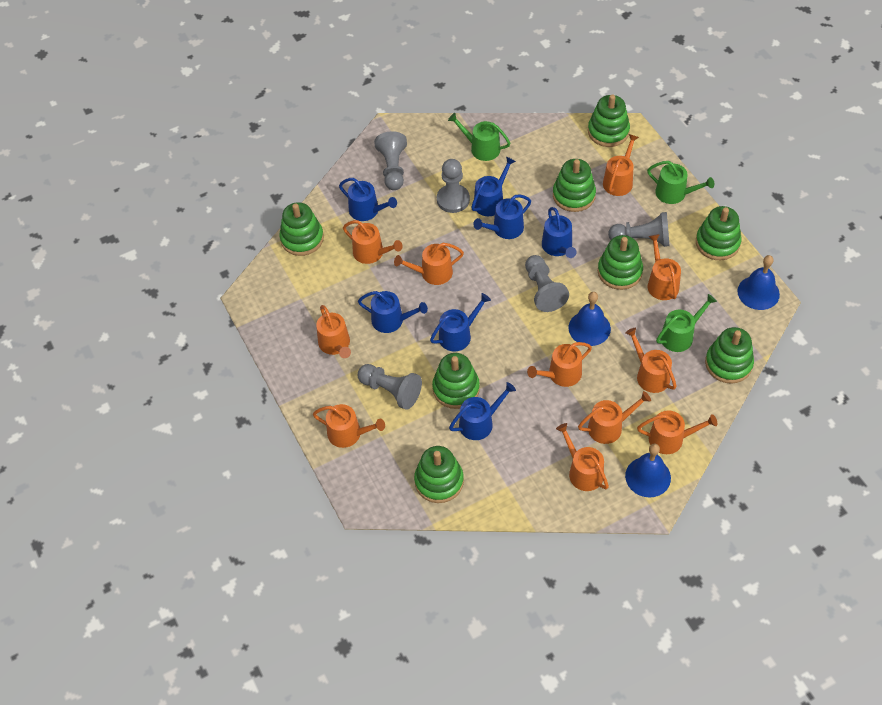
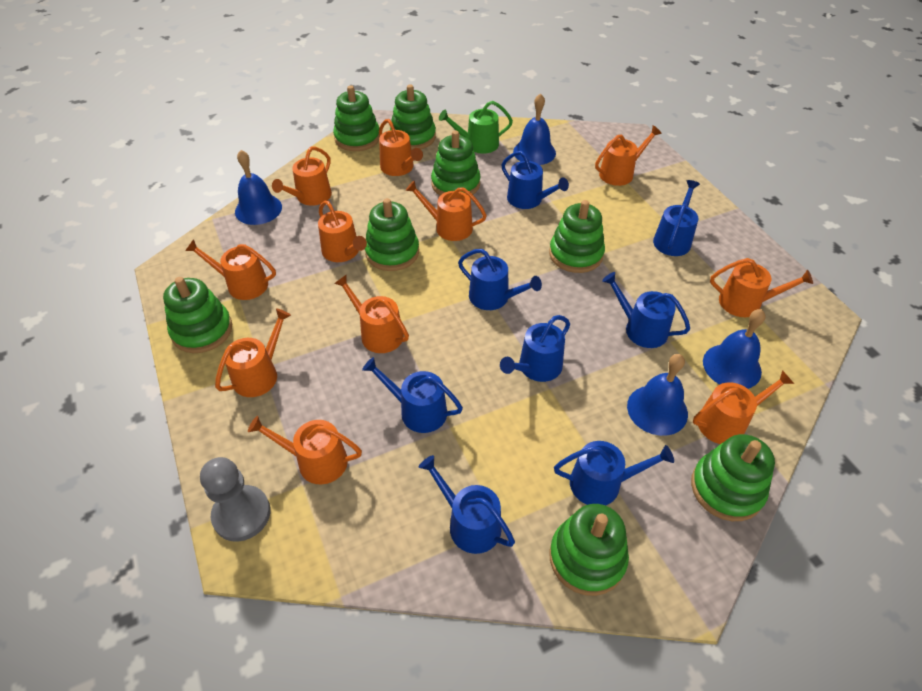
blue bell: 3 -> 4
blue watering can: 7 -> 8
green watering can: 3 -> 1
grey pawn: 5 -> 1

